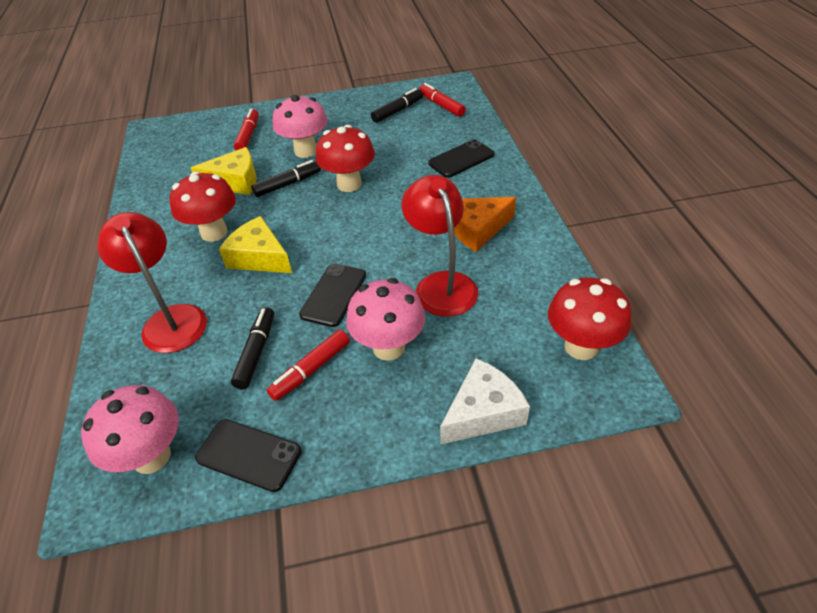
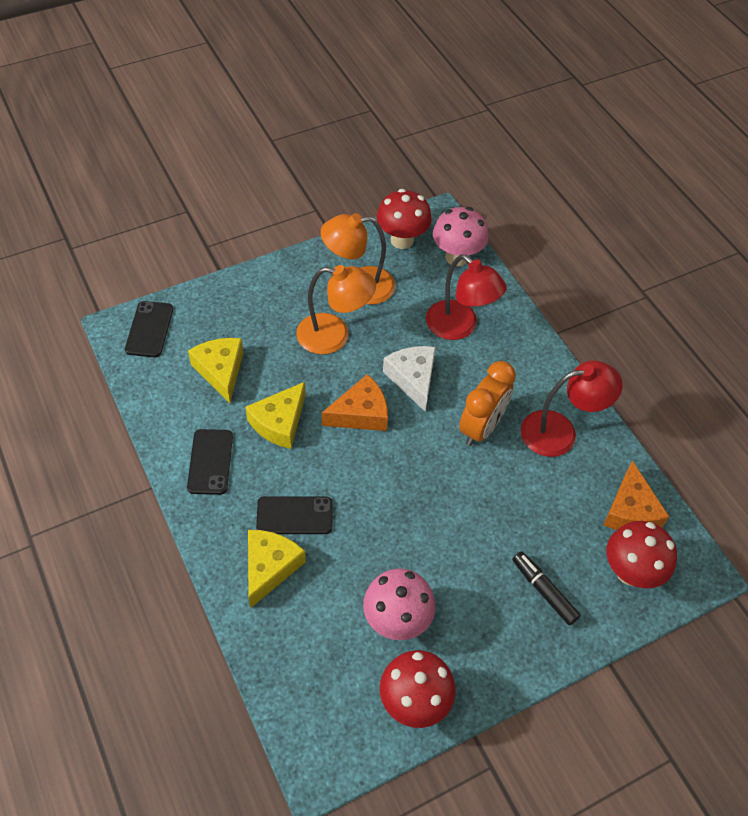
black marker: 3 -> 1
orange cheese: 1 -> 2
orange clock: 0 -> 1
orange lamp: 0 -> 2
pink mushroom: 3 -> 2
red marker: 3 -> 0
yellow cheese: 2 -> 3

